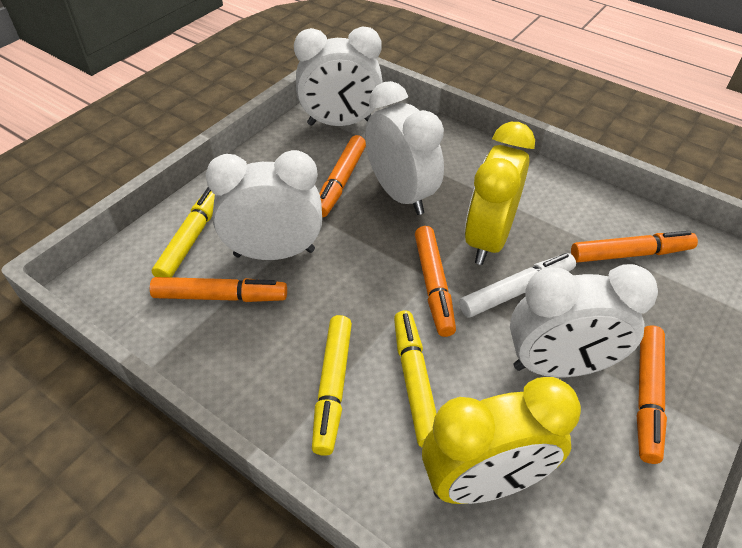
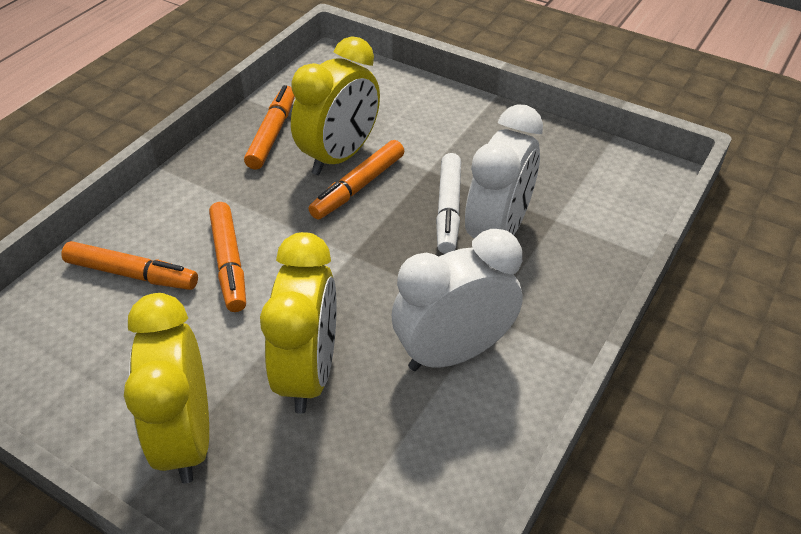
orange marker: 5 -> 4
white clock: 4 -> 2
yellow clock: 2 -> 3
yellow marker: 3 -> 0

